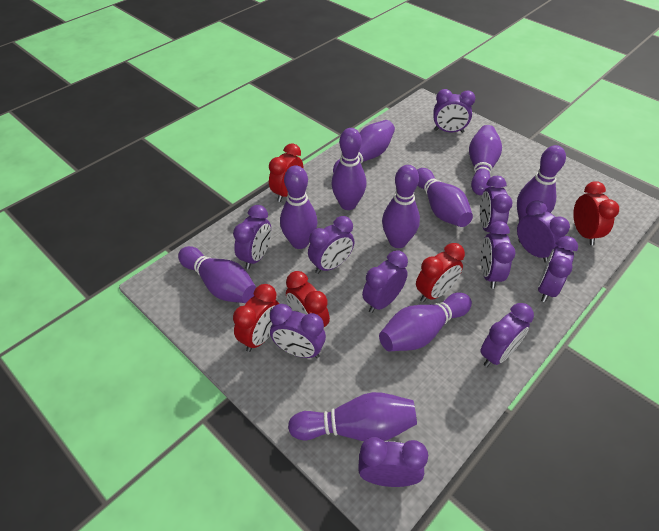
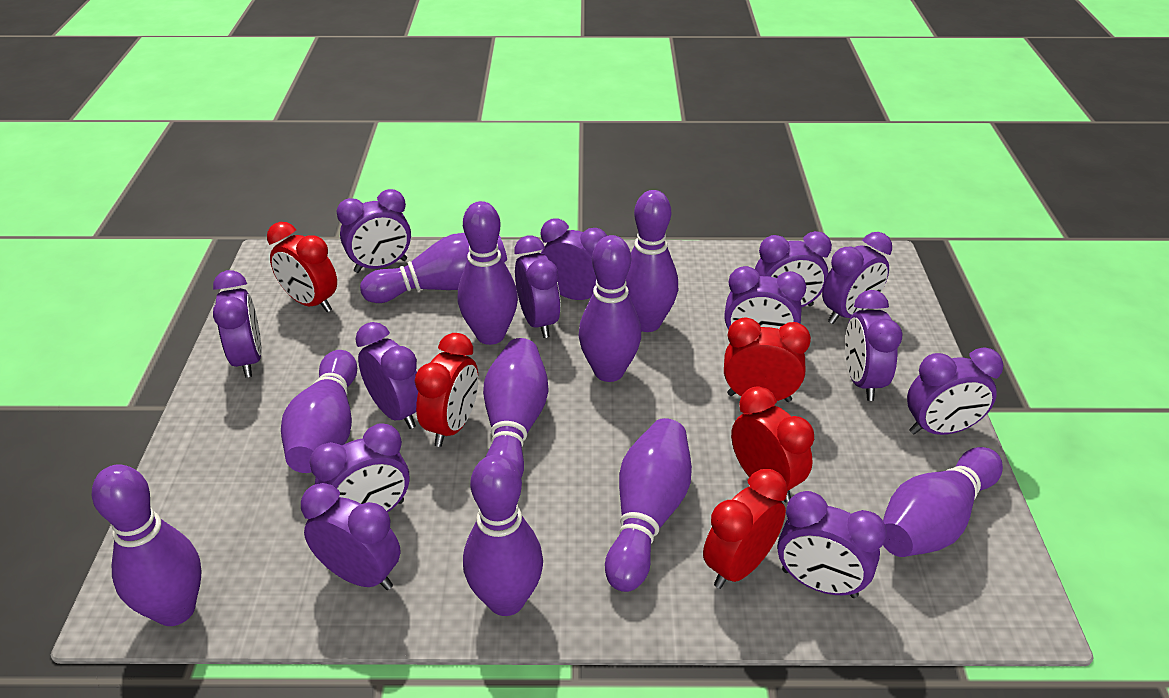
purple clock: 11 -> 13

